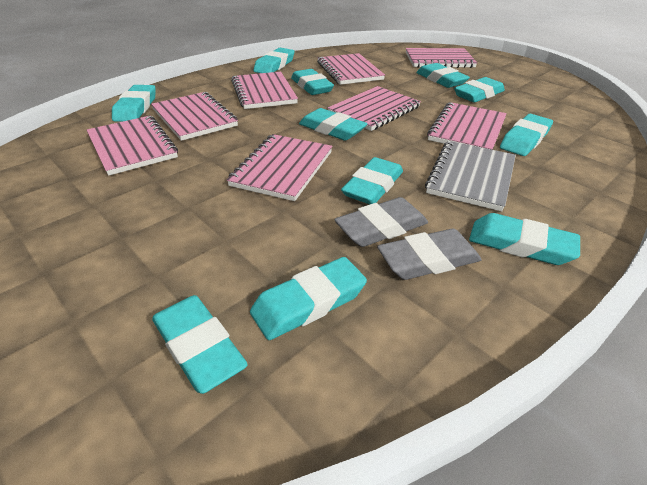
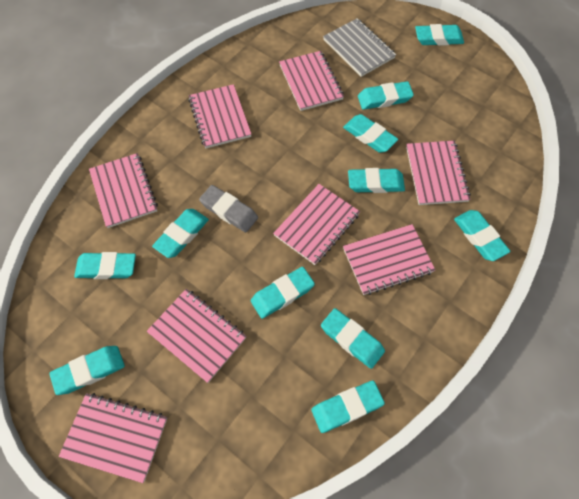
grey eraser: 2 -> 1

